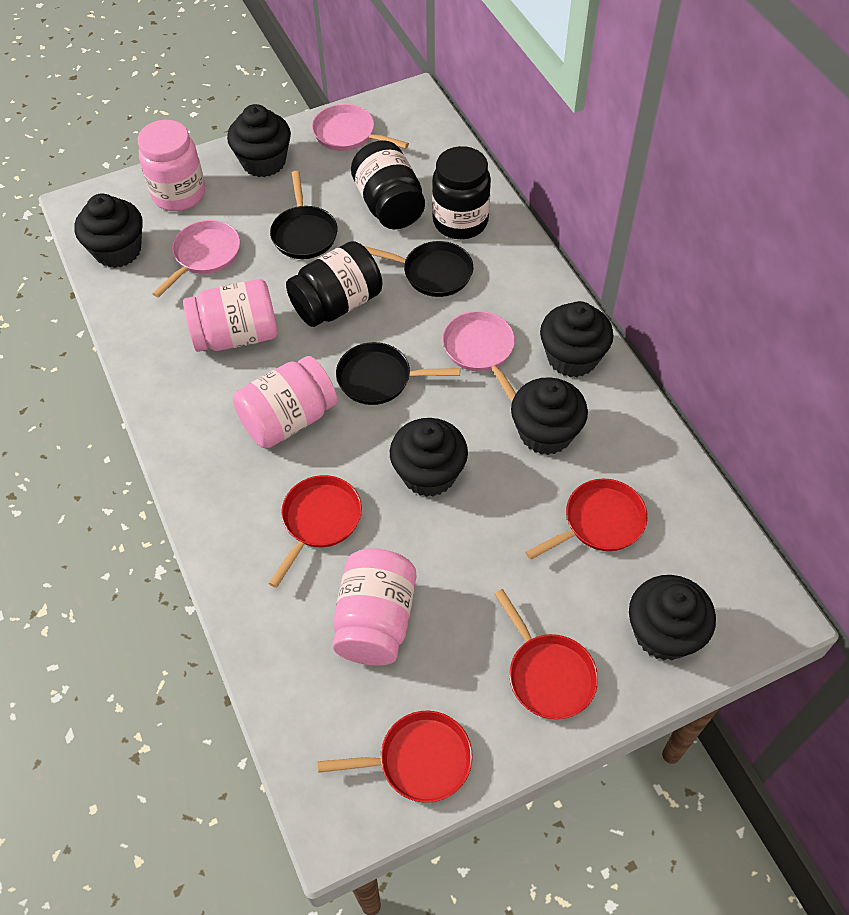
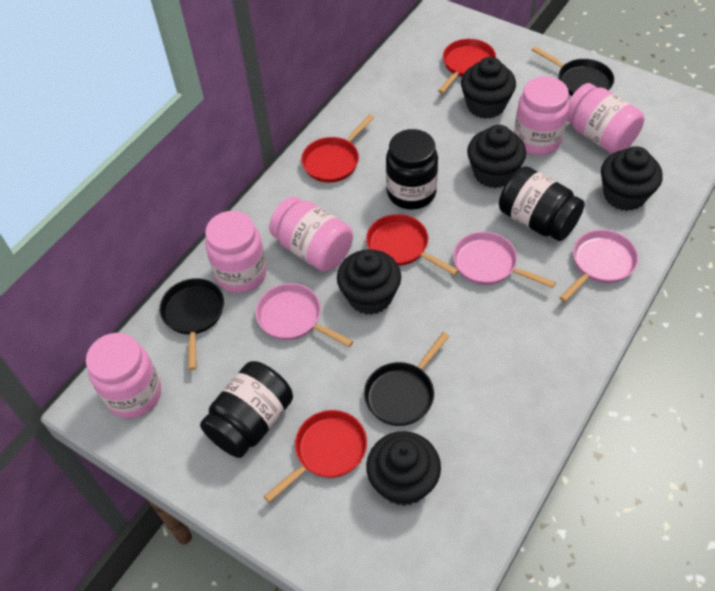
black cupcake: 6 -> 5
pink jar: 4 -> 5

